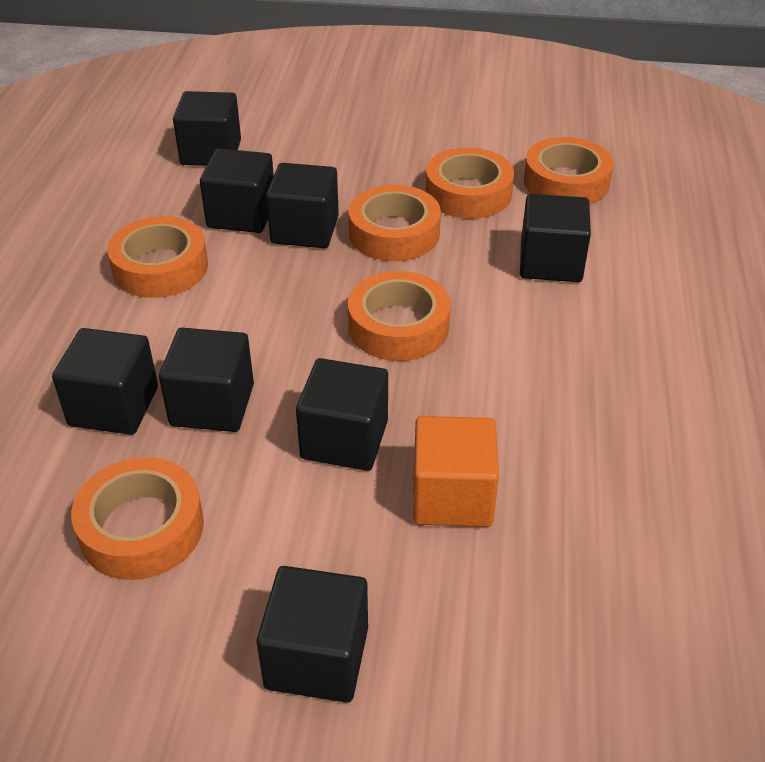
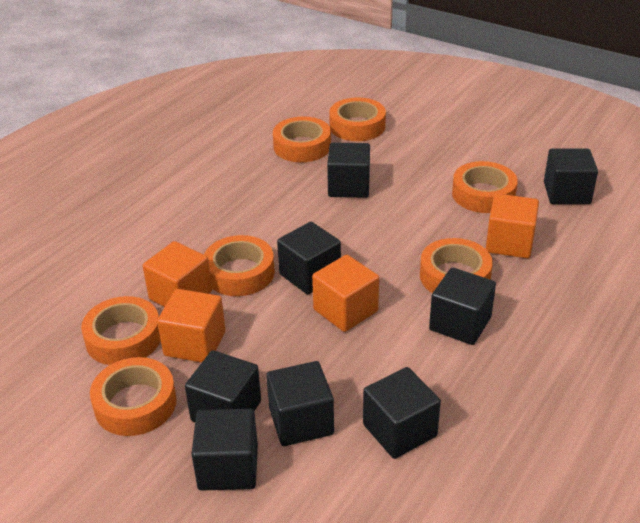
orange cube: 1 -> 4
orange tape: 6 -> 7

